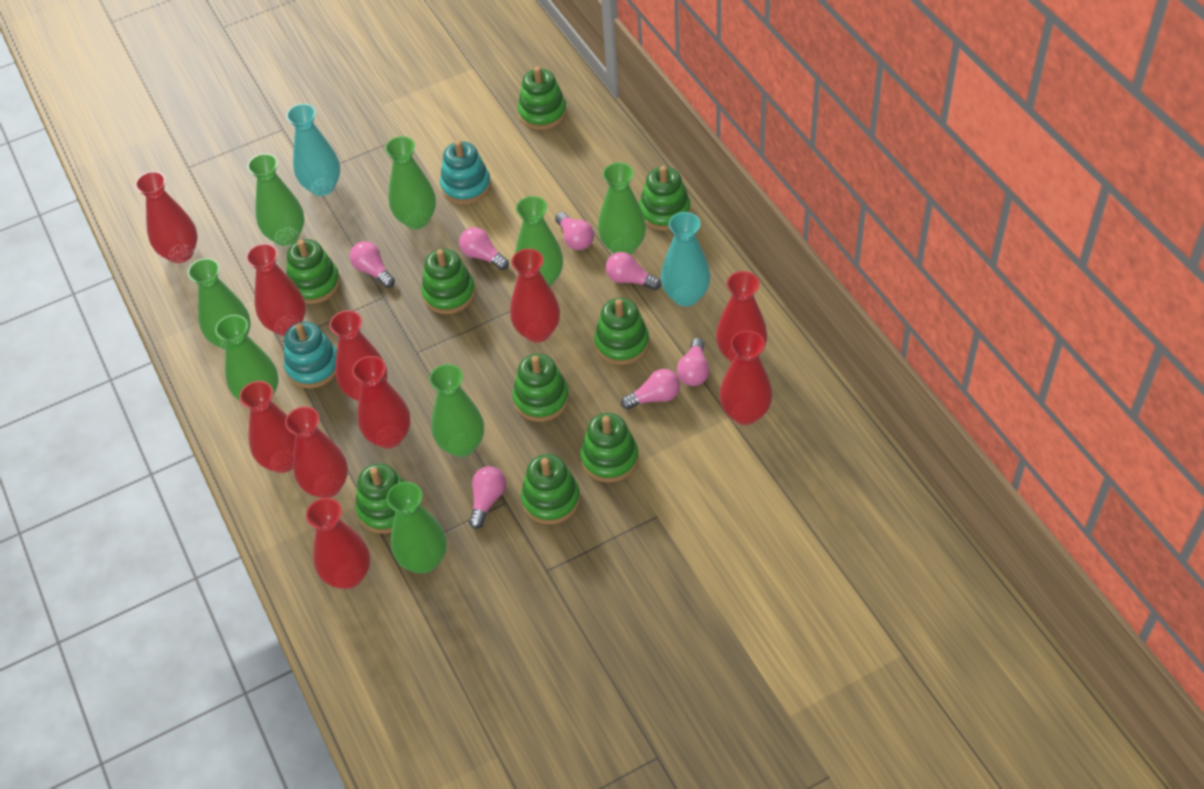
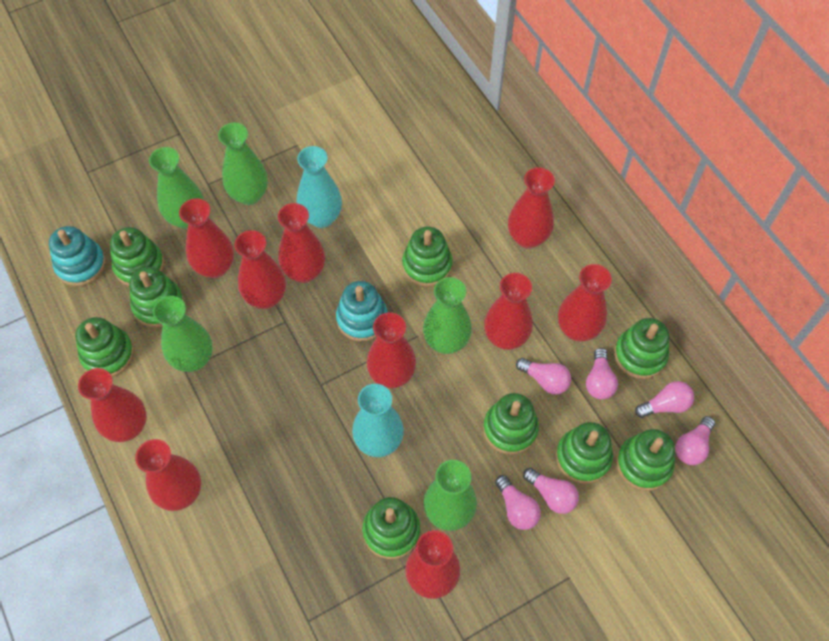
green vase: 8 -> 5
pink light bulb: 7 -> 6

